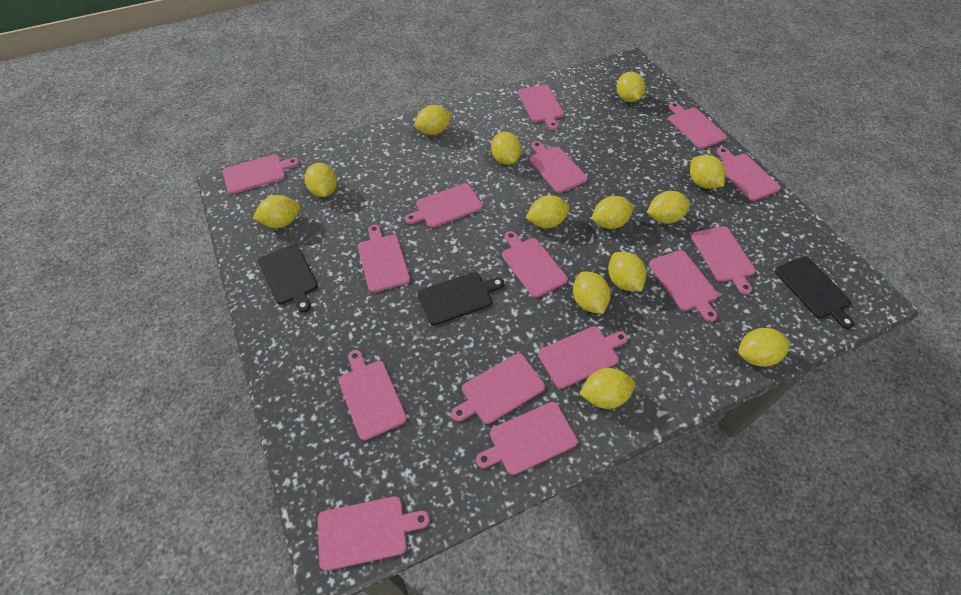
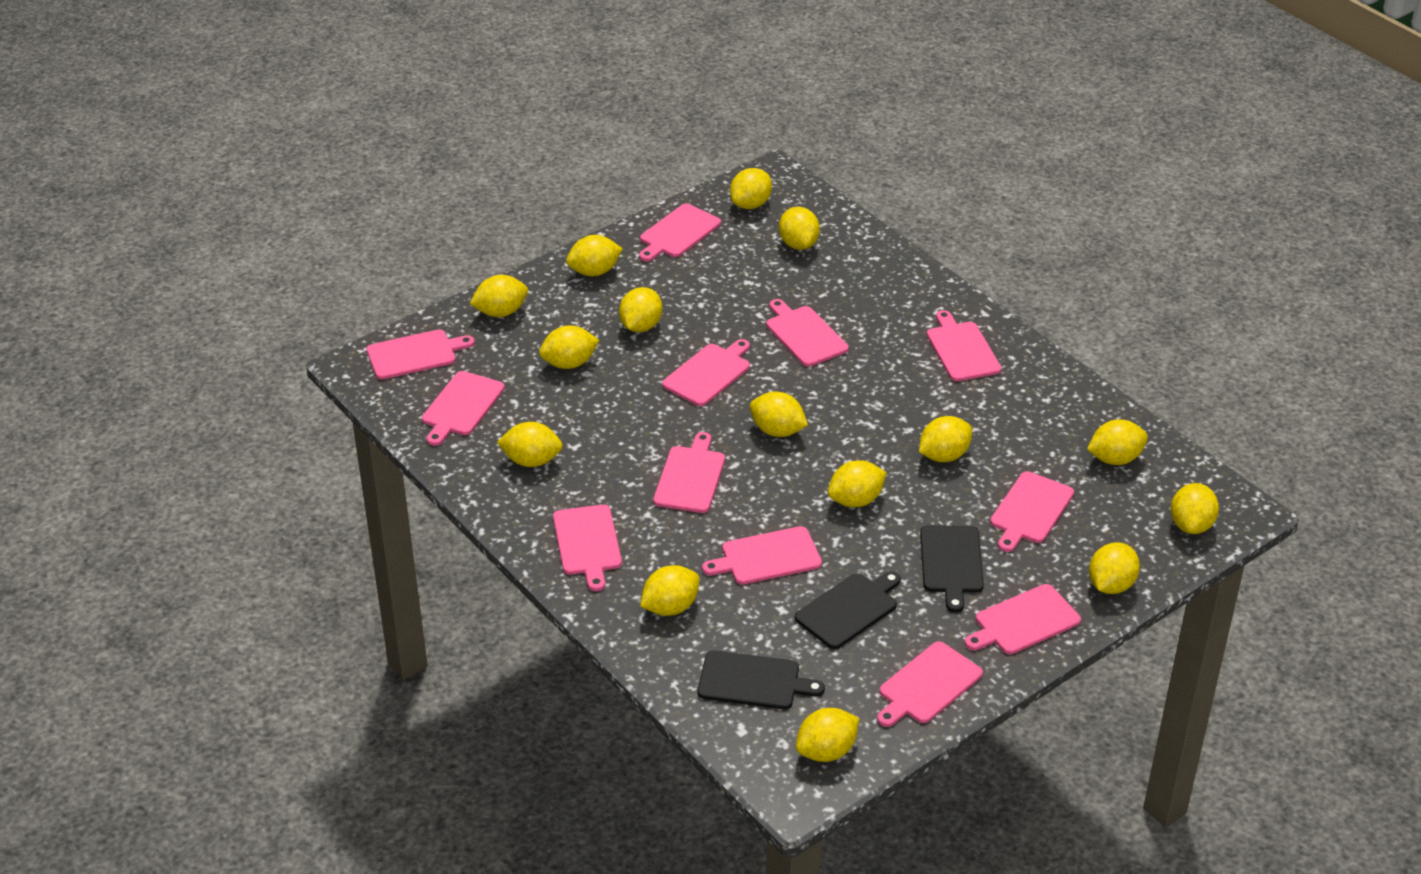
pink cutting board: 15 -> 12
yellow lemon: 13 -> 15

